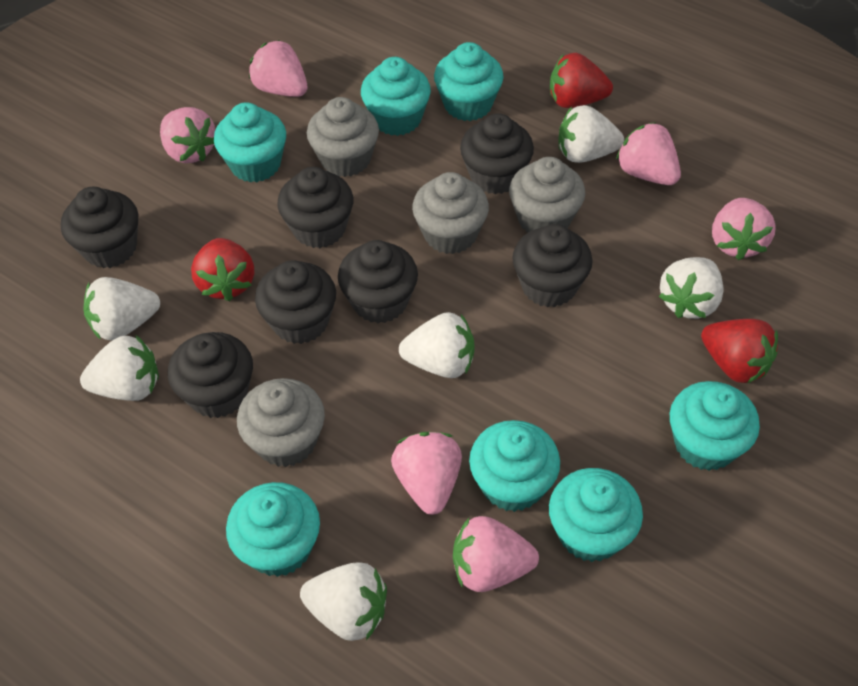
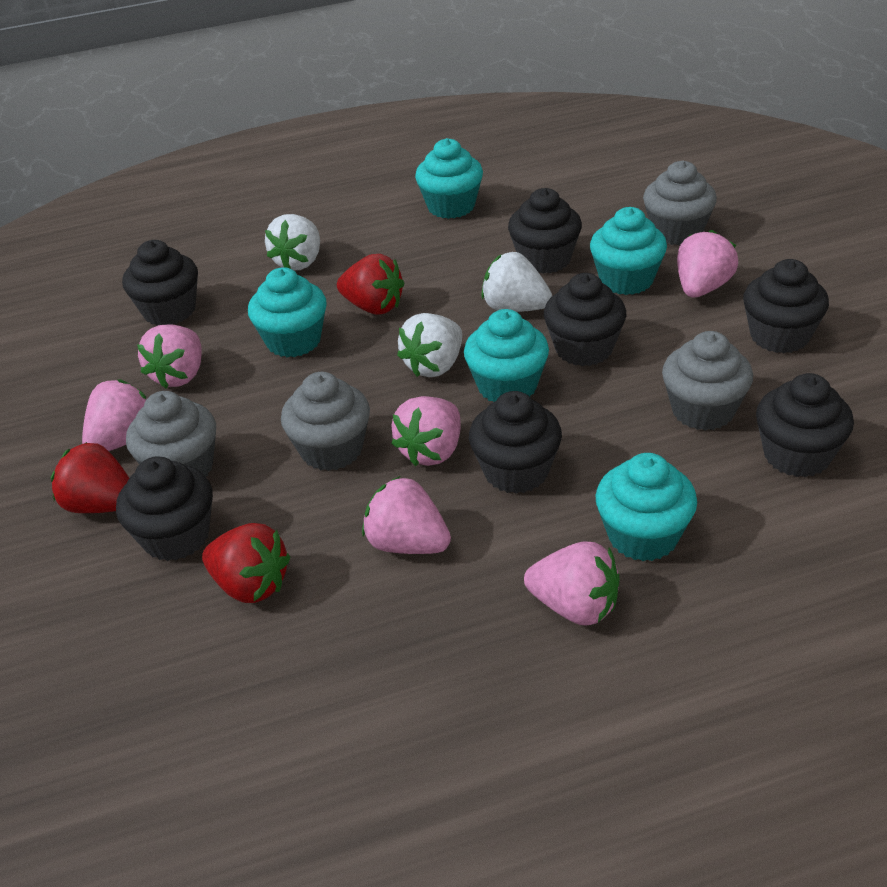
turquoise cupcake: 7 -> 5
white strawberry: 6 -> 3

